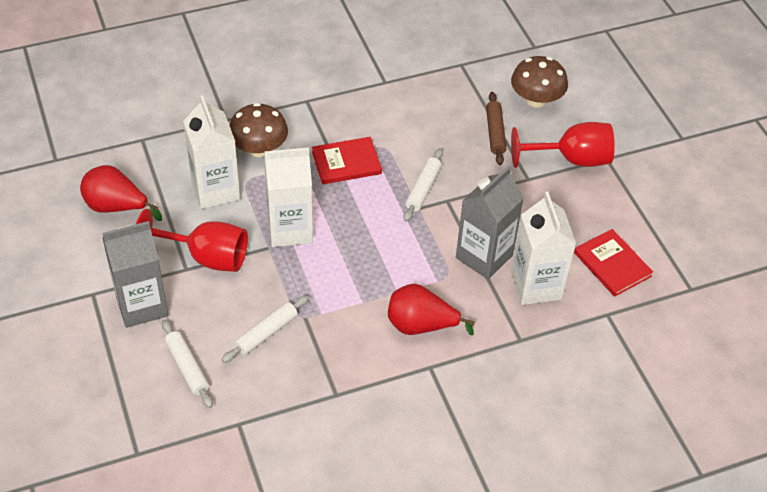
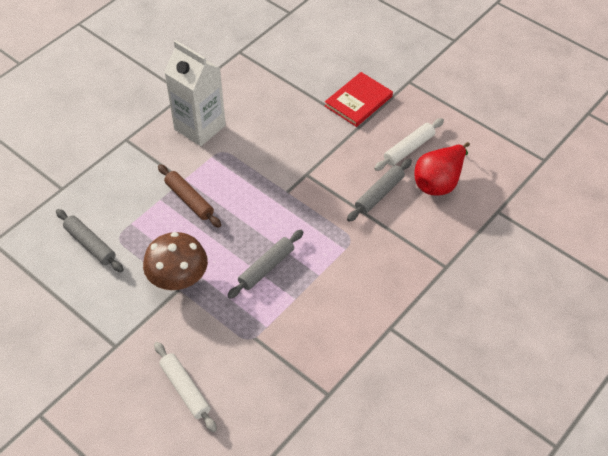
brown mushroom: 2 -> 1
grey carton: 2 -> 0
grey rolling pin: 0 -> 3
red book: 2 -> 1
red goblet: 2 -> 0
red pear: 2 -> 1
white carton: 3 -> 1
white rolling pin: 3 -> 2

